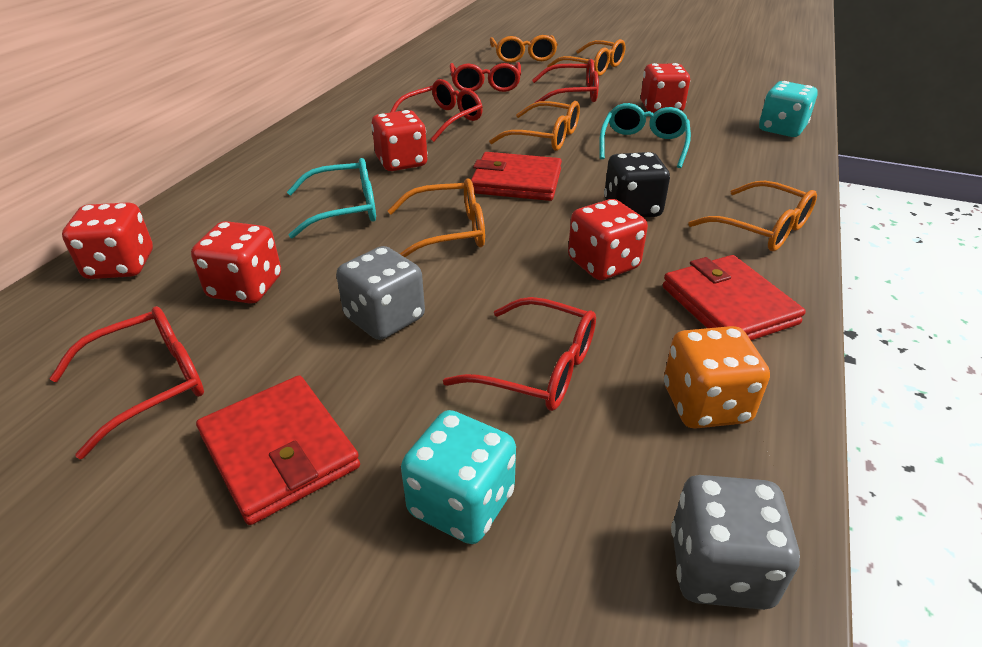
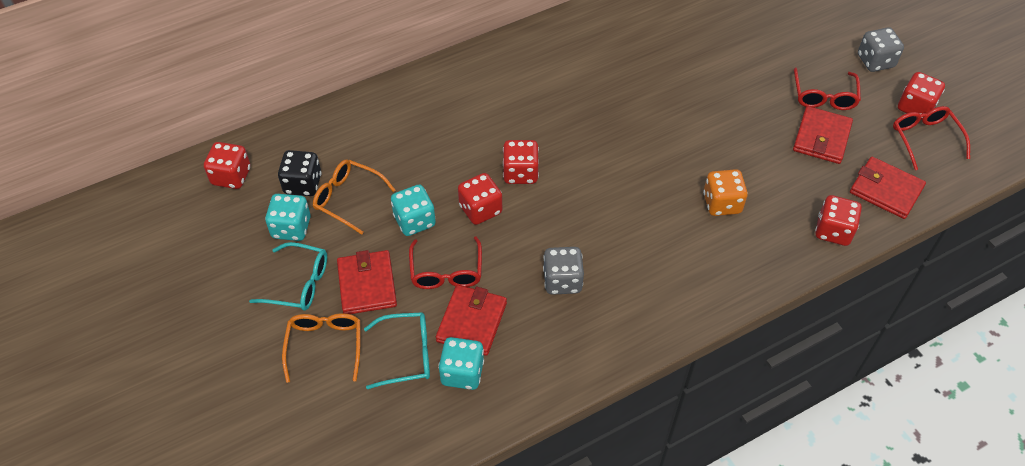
orange glasses: 5 -> 2
red glasses: 5 -> 3
red wallet: 3 -> 4
turquoise dice: 2 -> 3

